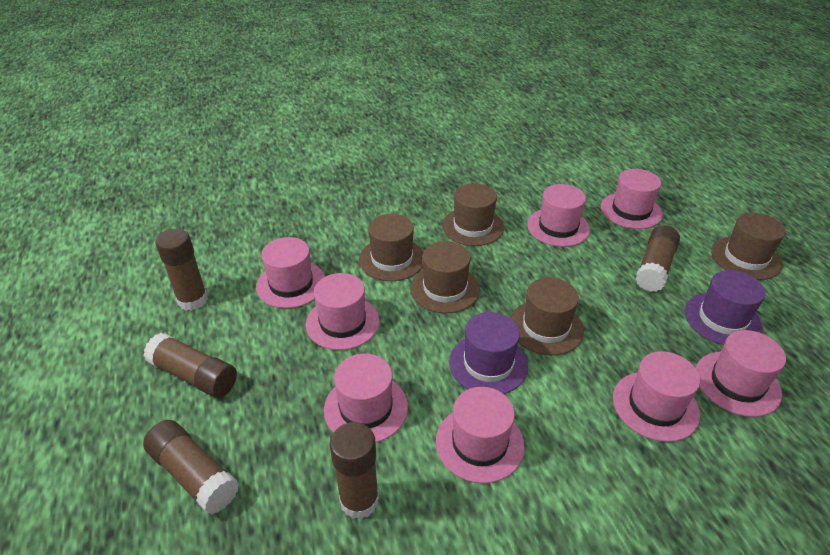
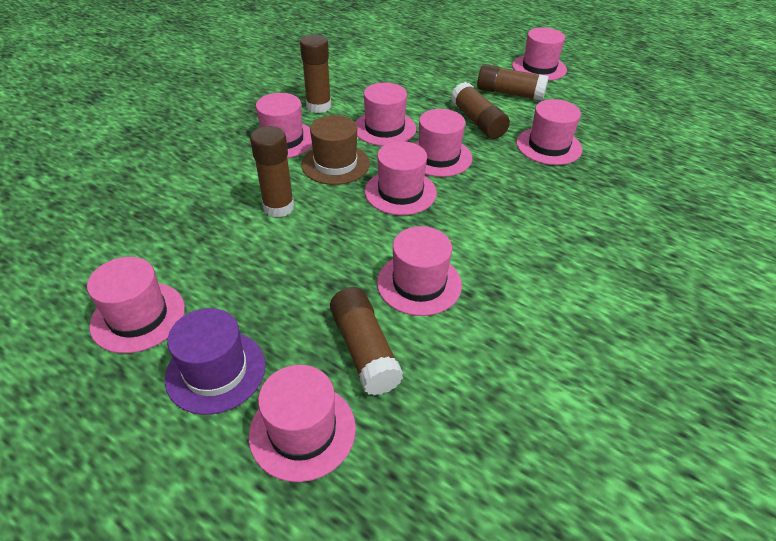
brown hat: 5 -> 1
pink hat: 8 -> 9
purple hat: 2 -> 1

